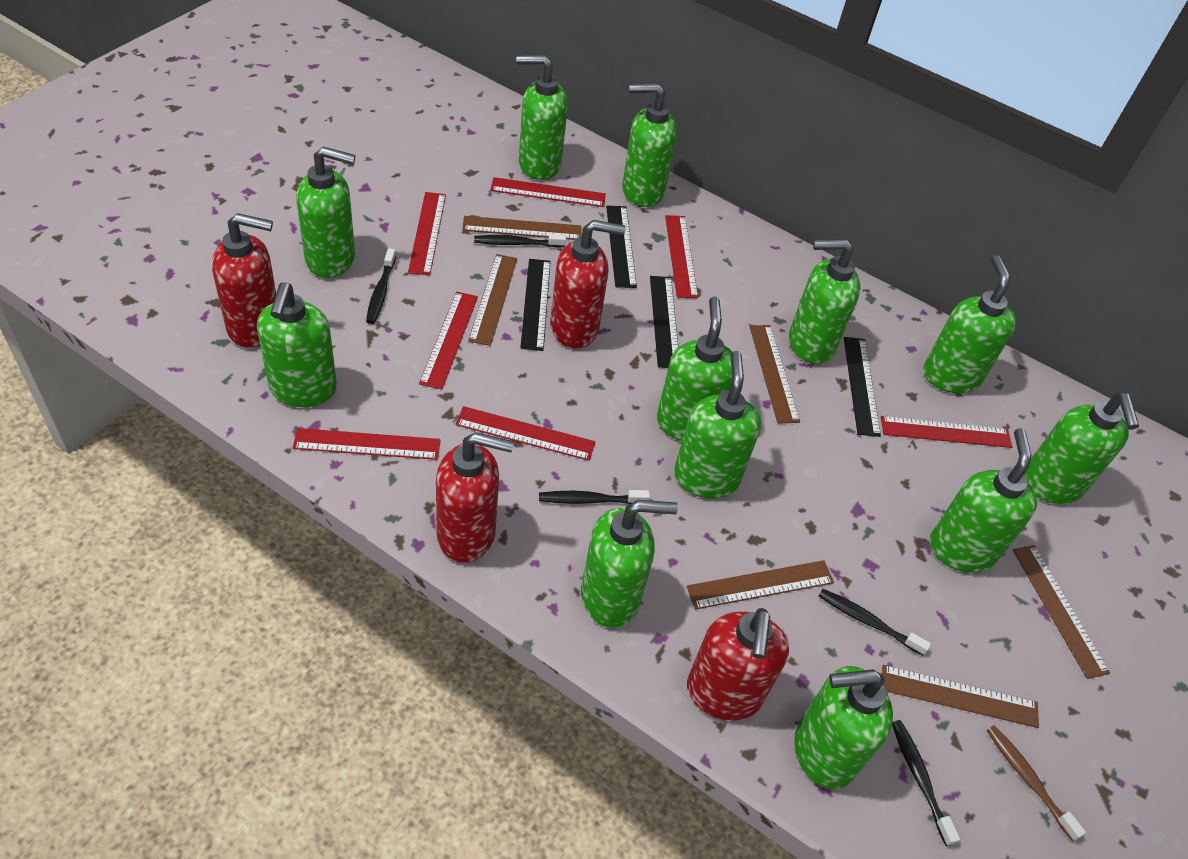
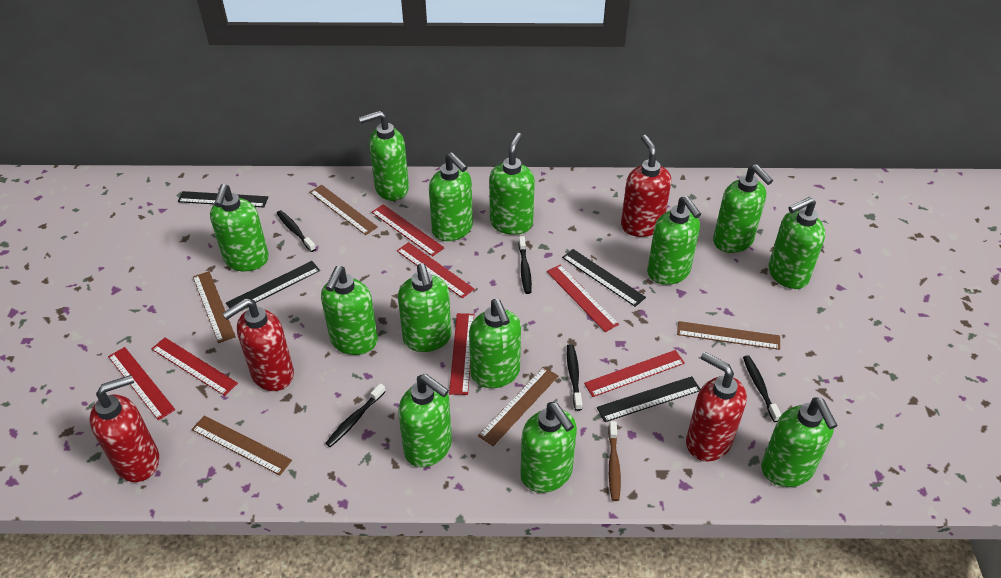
brown ruler: 6 -> 5
green soap dispenser: 12 -> 13

